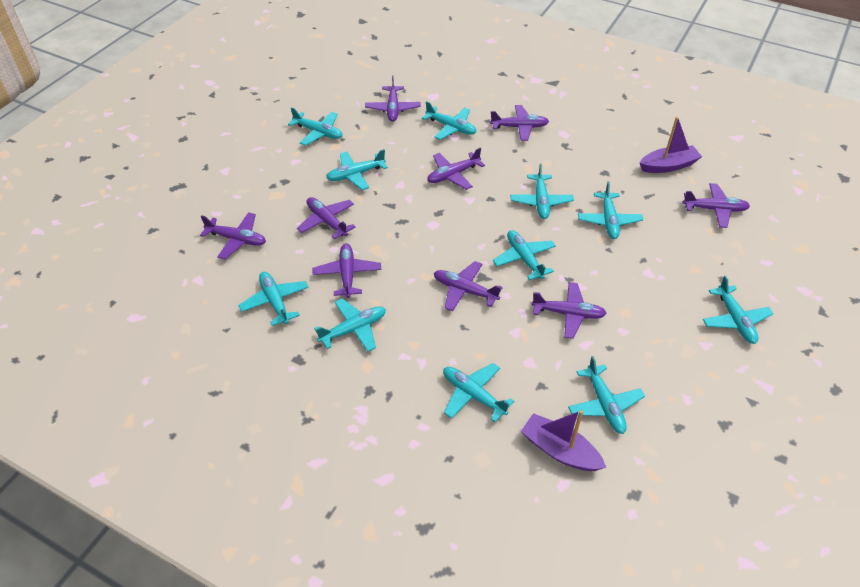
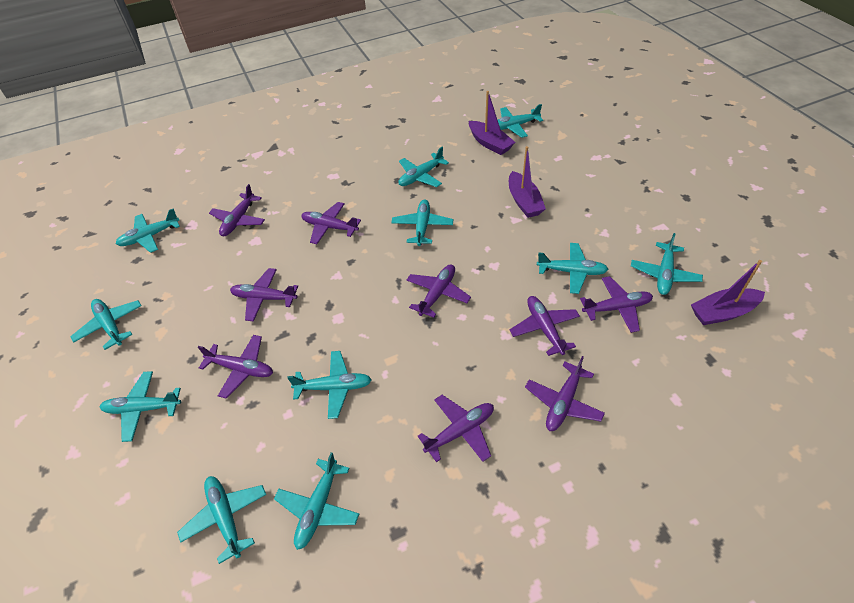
purple boat: 2 -> 3

